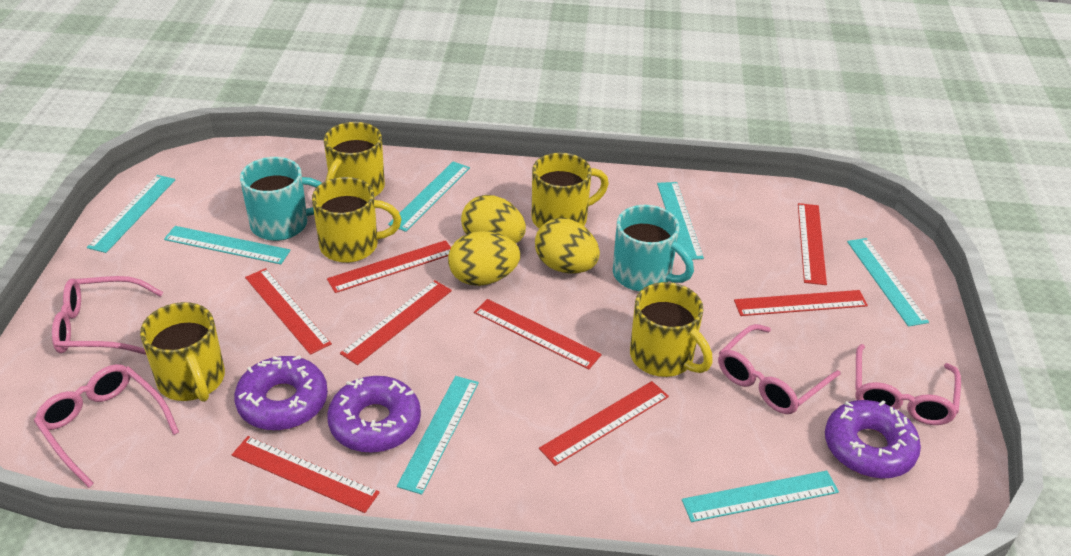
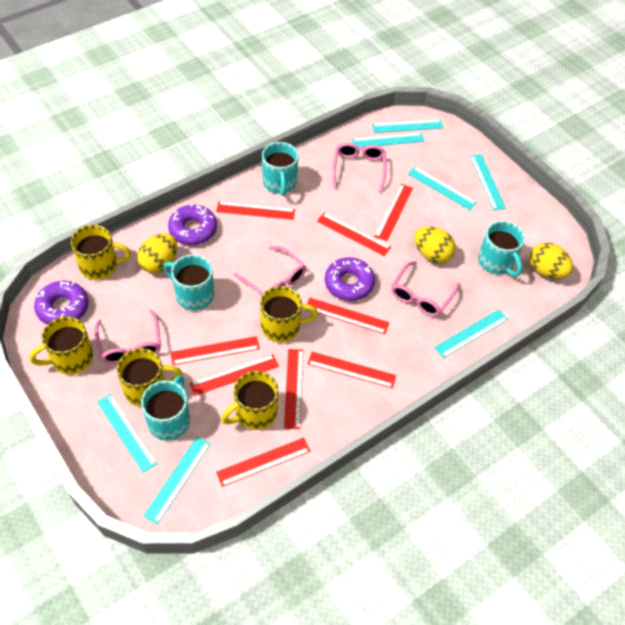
red ruler: 8 -> 9
turquoise mug: 2 -> 4

